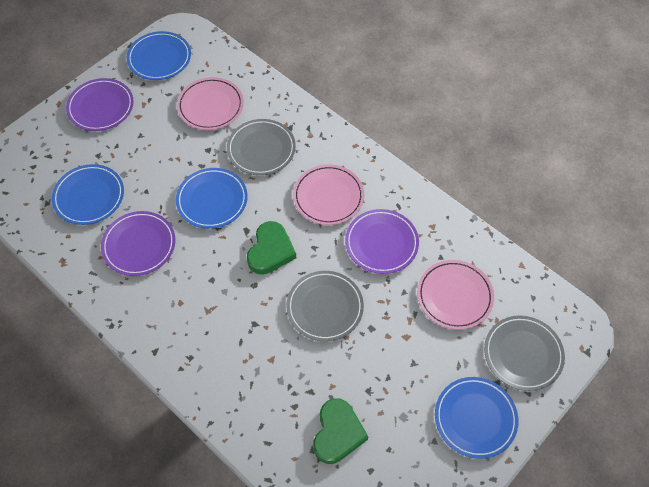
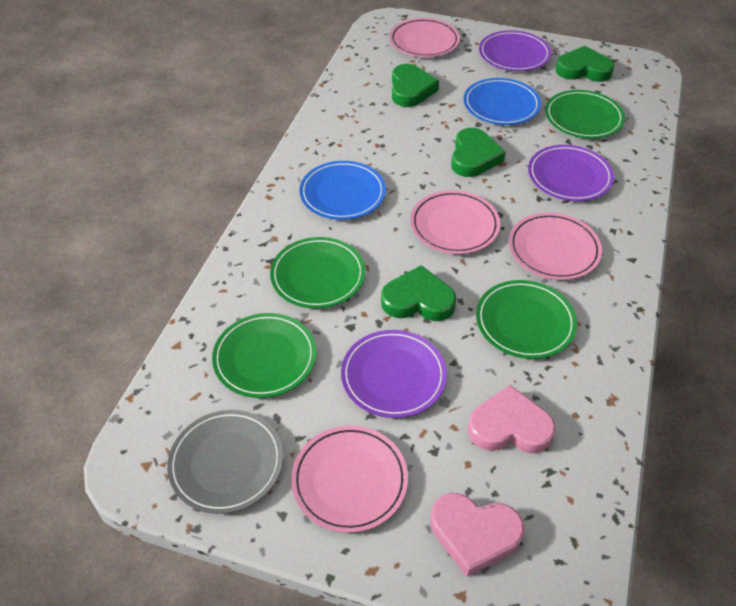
blue plate: 4 -> 2
green heart: 2 -> 4
green plate: 0 -> 4
grey plate: 3 -> 1
pink heart: 0 -> 2
pink plate: 3 -> 4

